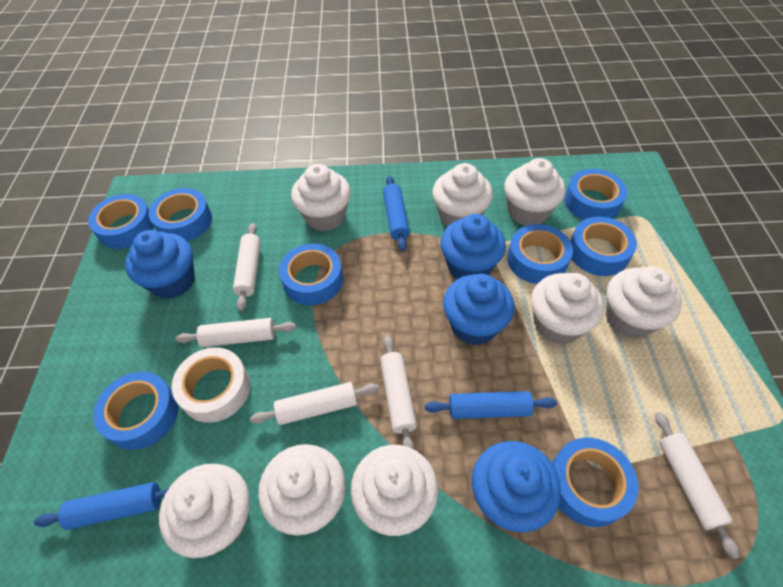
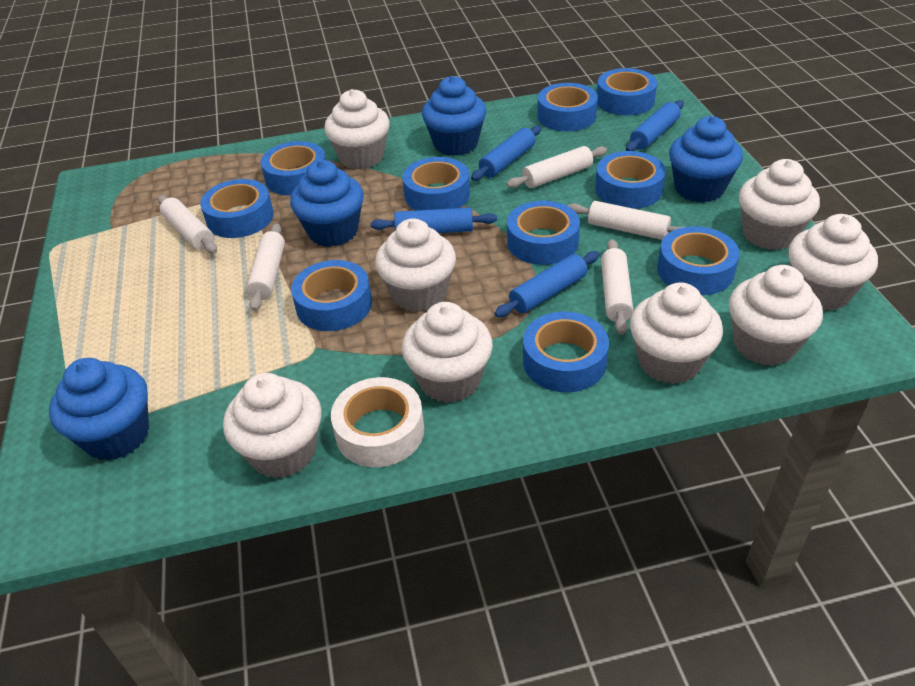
blue rolling pin: 3 -> 4
blue tape: 8 -> 10

